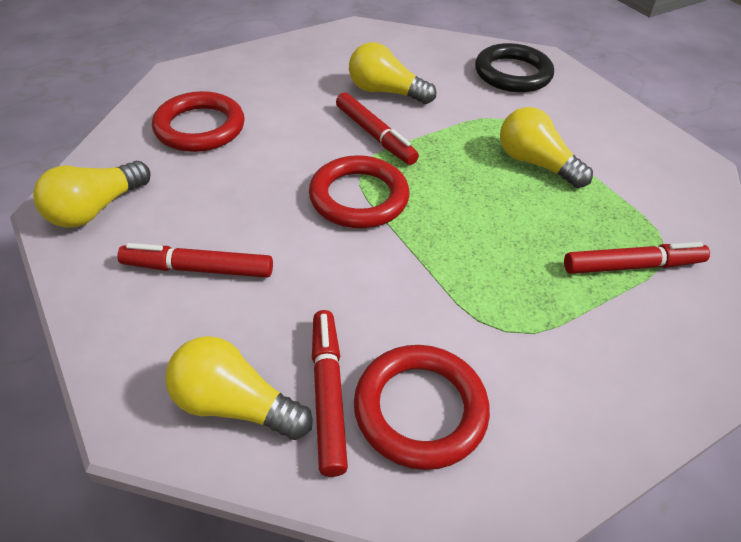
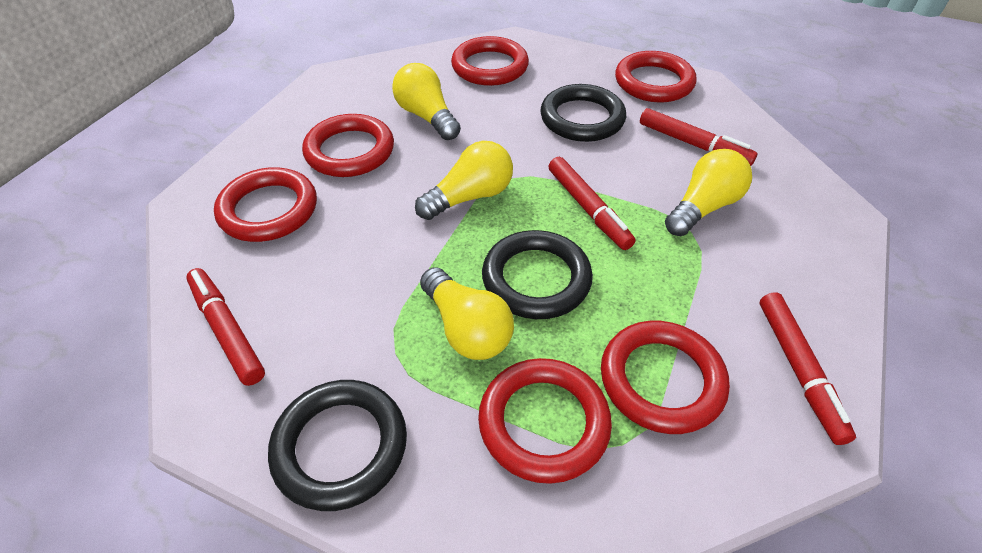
black ring: 1 -> 3
red ring: 3 -> 6

